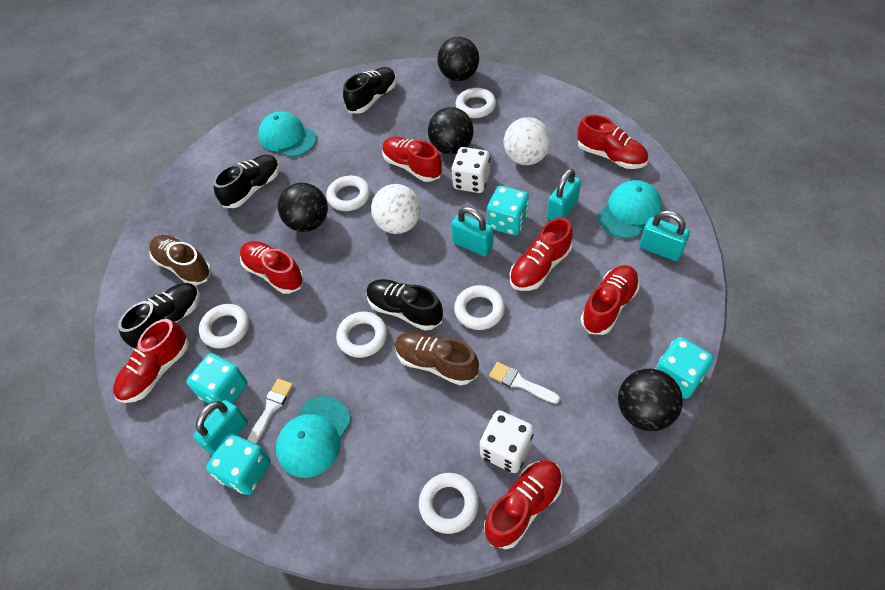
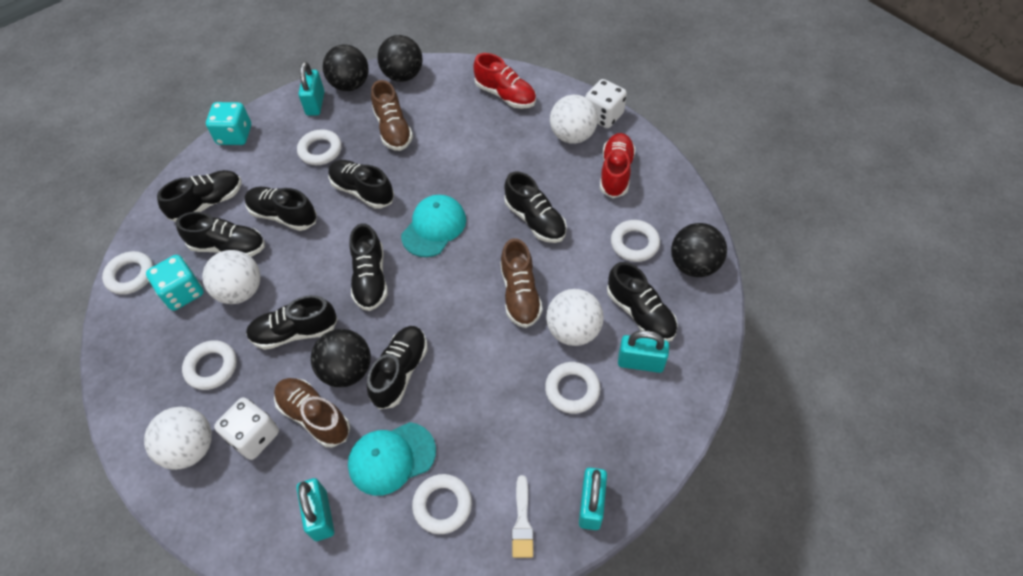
black shoe: 4 -> 9
brown shoe: 2 -> 3
red shoe: 7 -> 2
turquoise cap: 3 -> 2
turquoise dice: 4 -> 2
white ball: 2 -> 4
white brush: 2 -> 1

